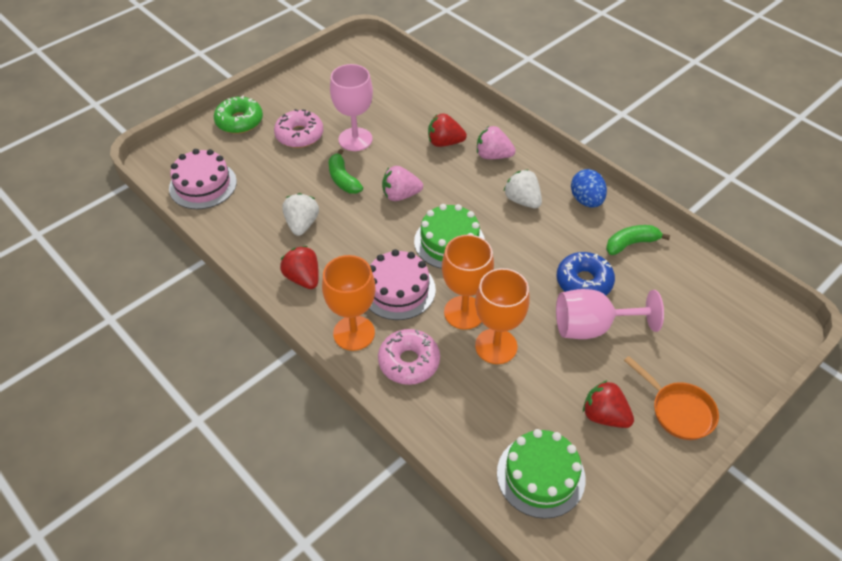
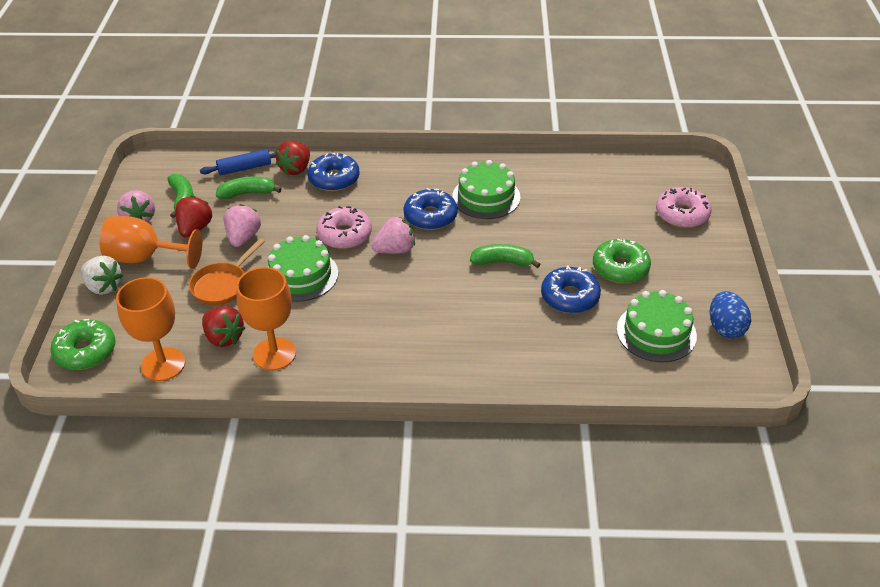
blue donut: 1 -> 3
blue rolling pin: 0 -> 1
green banana: 2 -> 3
green cake: 2 -> 3
green donut: 1 -> 2
pink cake: 2 -> 0
pink goblet: 2 -> 0
pink strawberry: 2 -> 3
white strawberry: 2 -> 1

